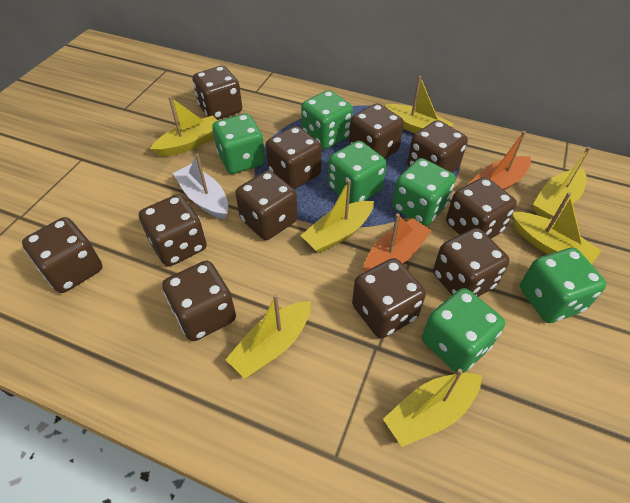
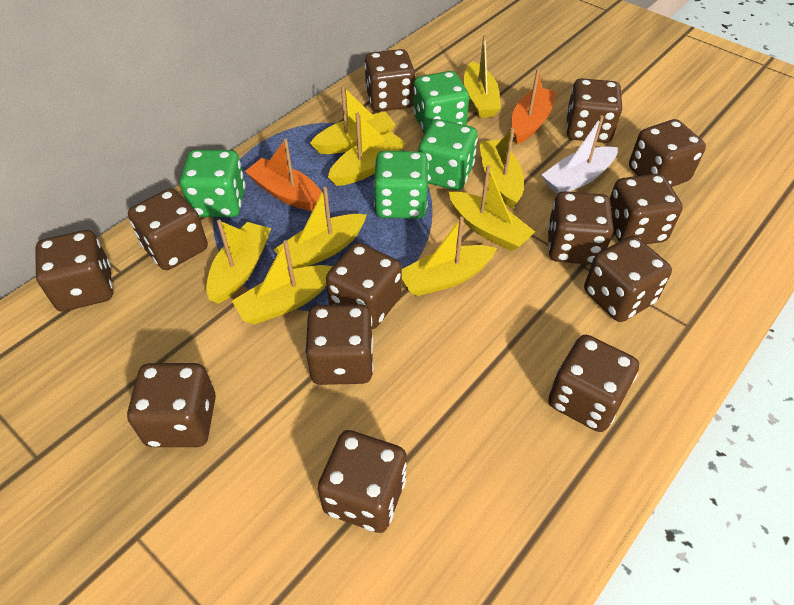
brown dice: 11 -> 13
green dice: 6 -> 4
yellow boat: 7 -> 9

